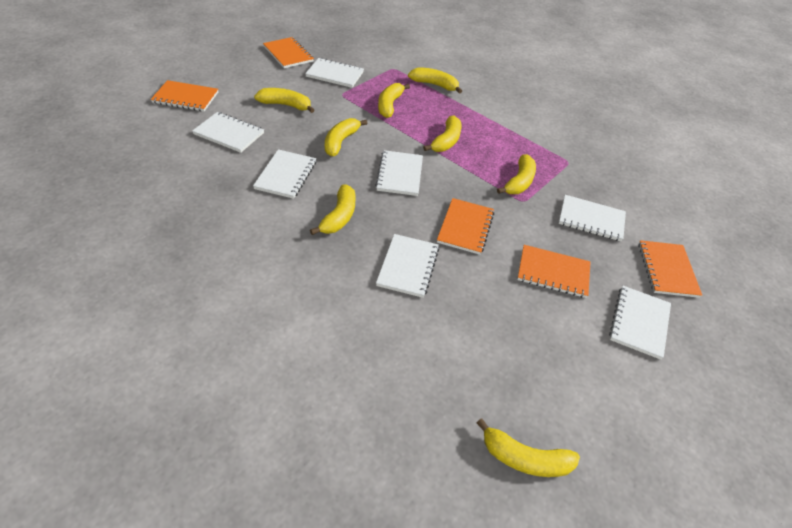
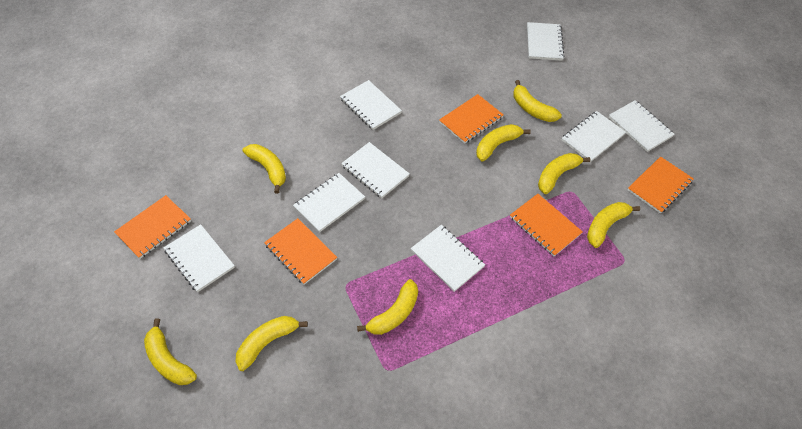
white notebook: 7 -> 8

